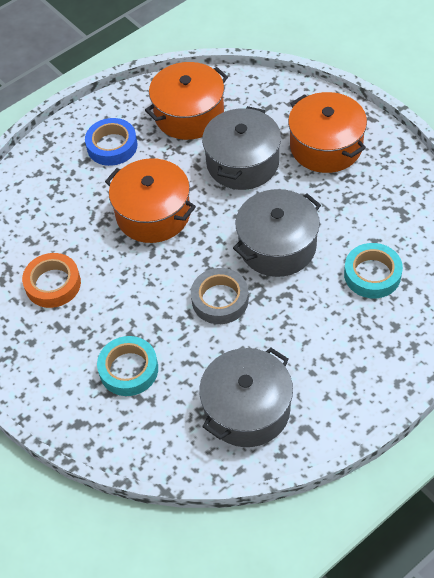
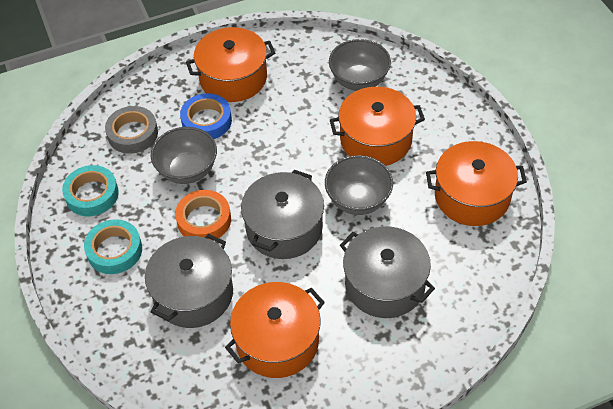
grey bowl: 0 -> 3
orange pot: 3 -> 4

